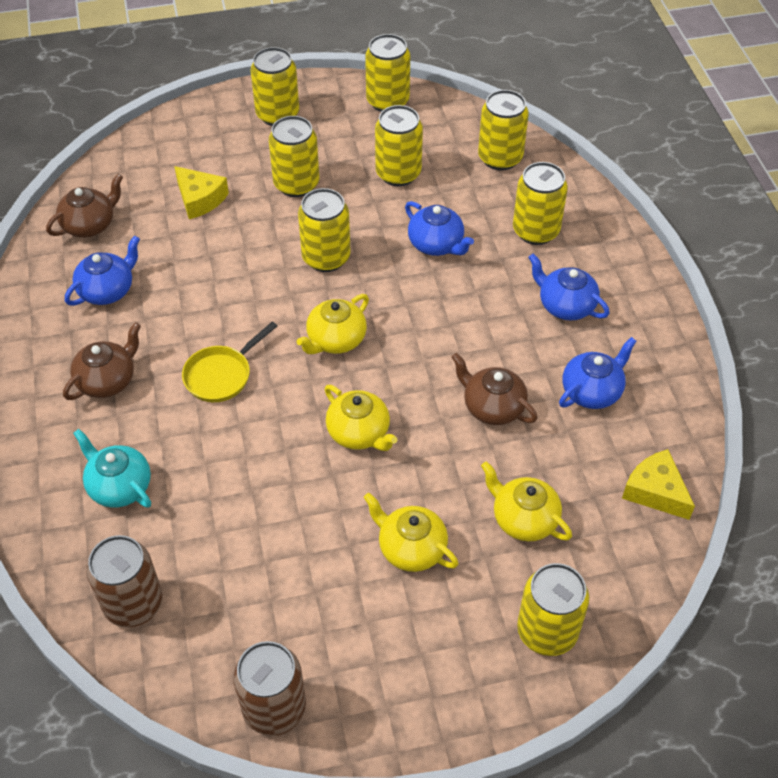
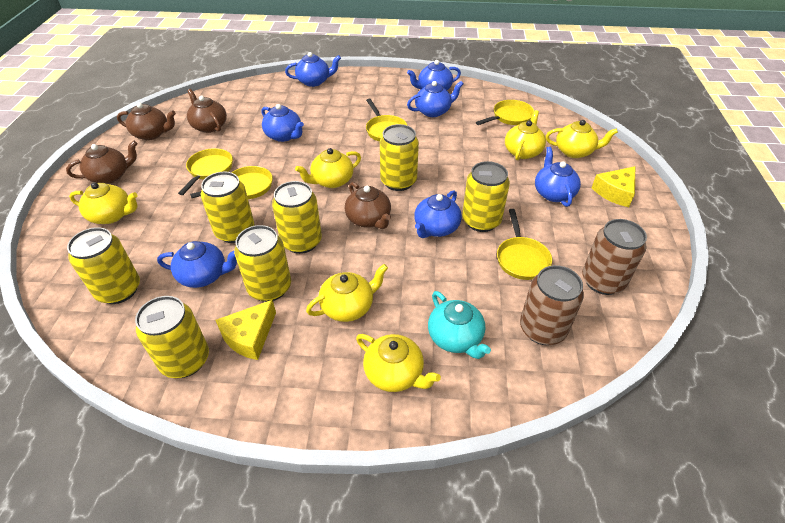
blue teapot: 4 -> 7
brown teapot: 3 -> 4
yellow can: 8 -> 7
yellow pan: 1 -> 5
yellow teapot: 4 -> 6

